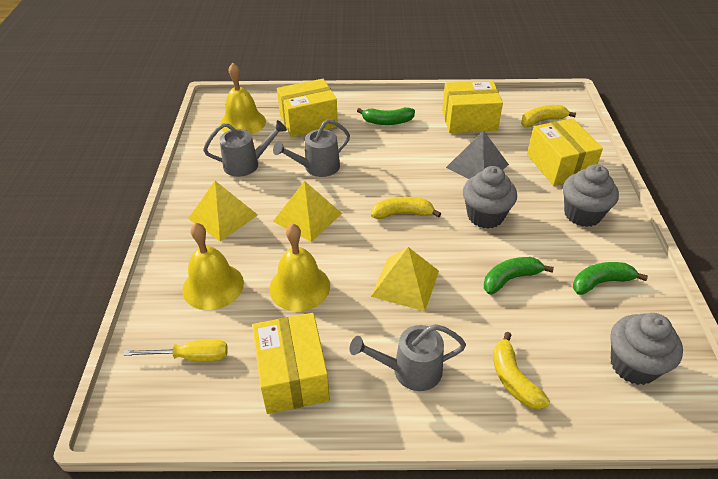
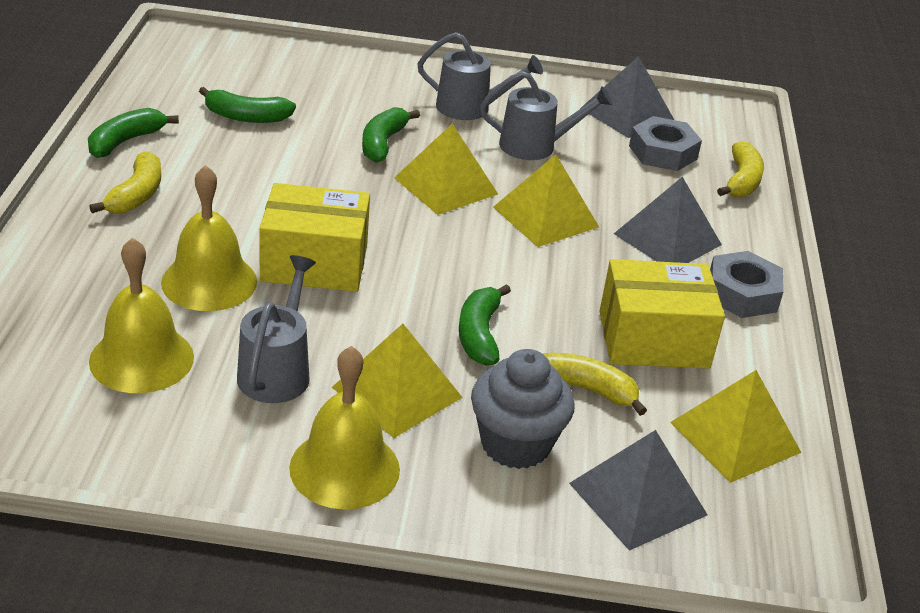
green banana: 3 -> 4
grey cupcake: 3 -> 1
grey nut: 0 -> 2
grey pyramid: 1 -> 3
yellow box: 4 -> 2
yellow pyramid: 3 -> 4
yellow screwdriver: 1 -> 0

